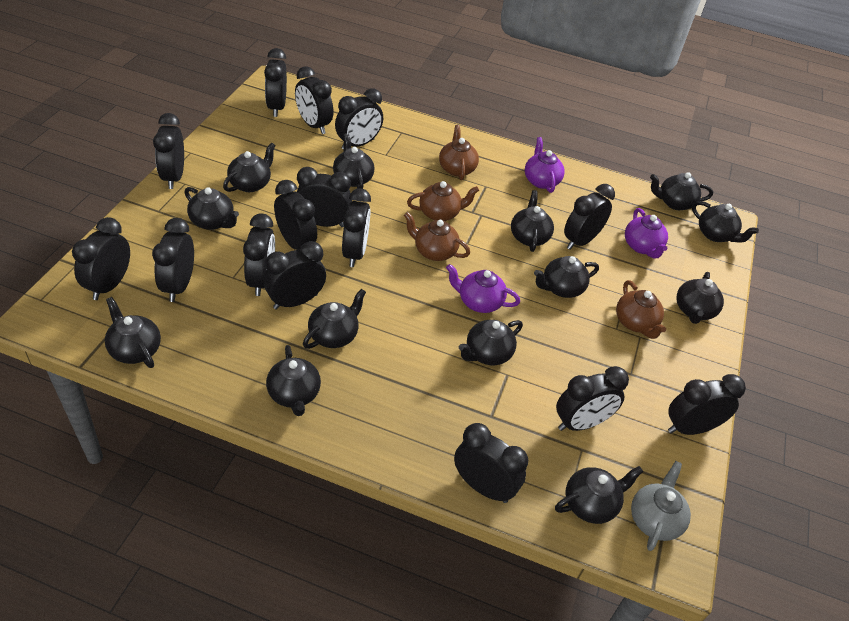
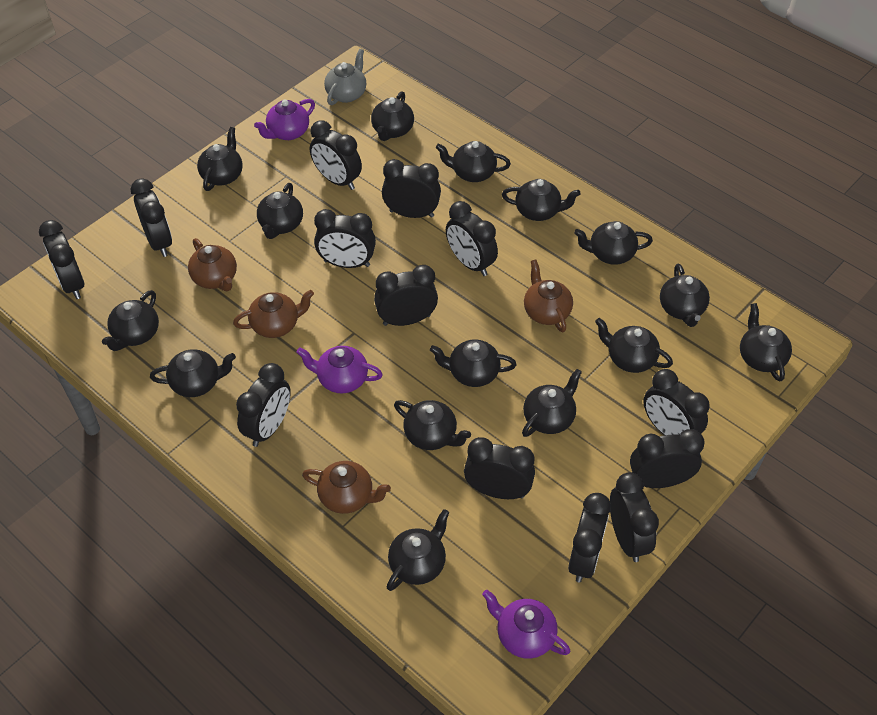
black clock: 15 -> 13
black teapot: 13 -> 15

